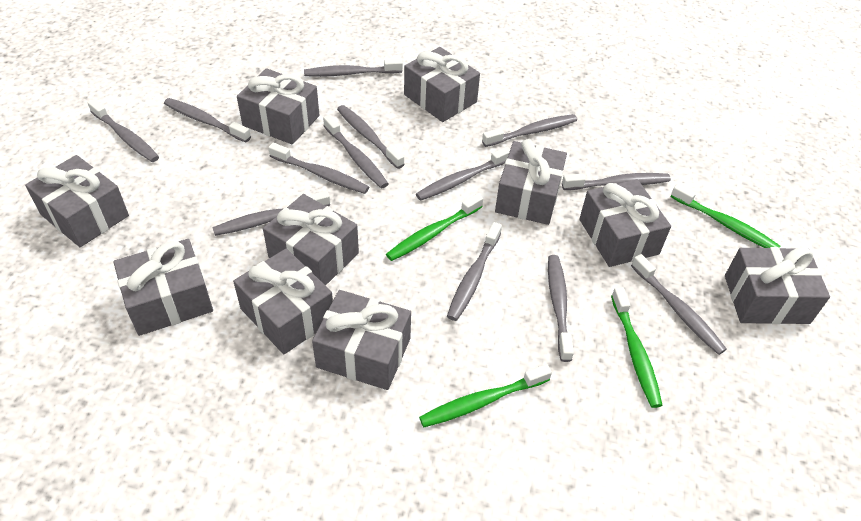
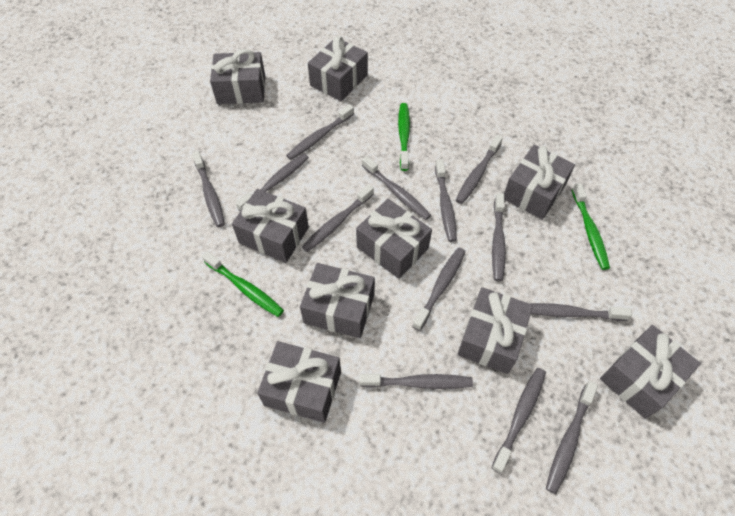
green toothbrush: 4 -> 3
grey gift: 10 -> 9

